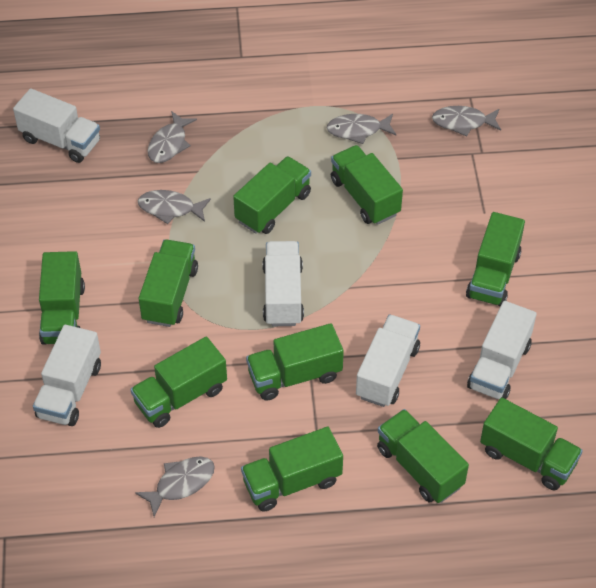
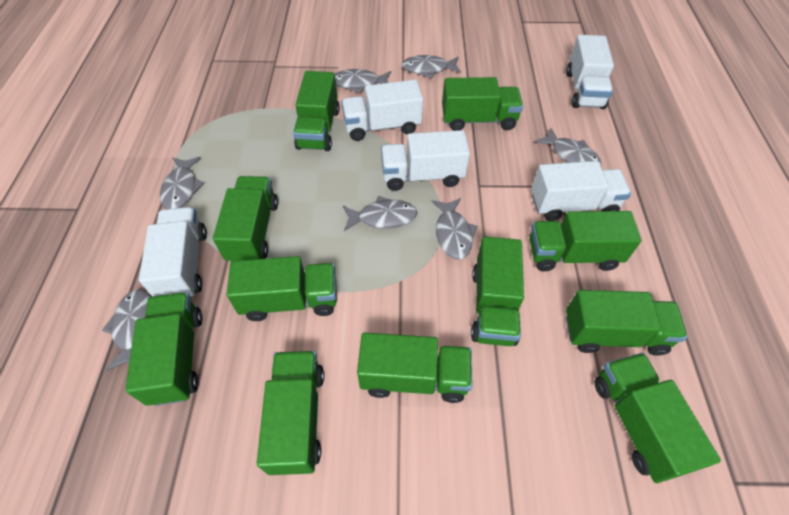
green truck: 10 -> 11
grey fish: 5 -> 7

